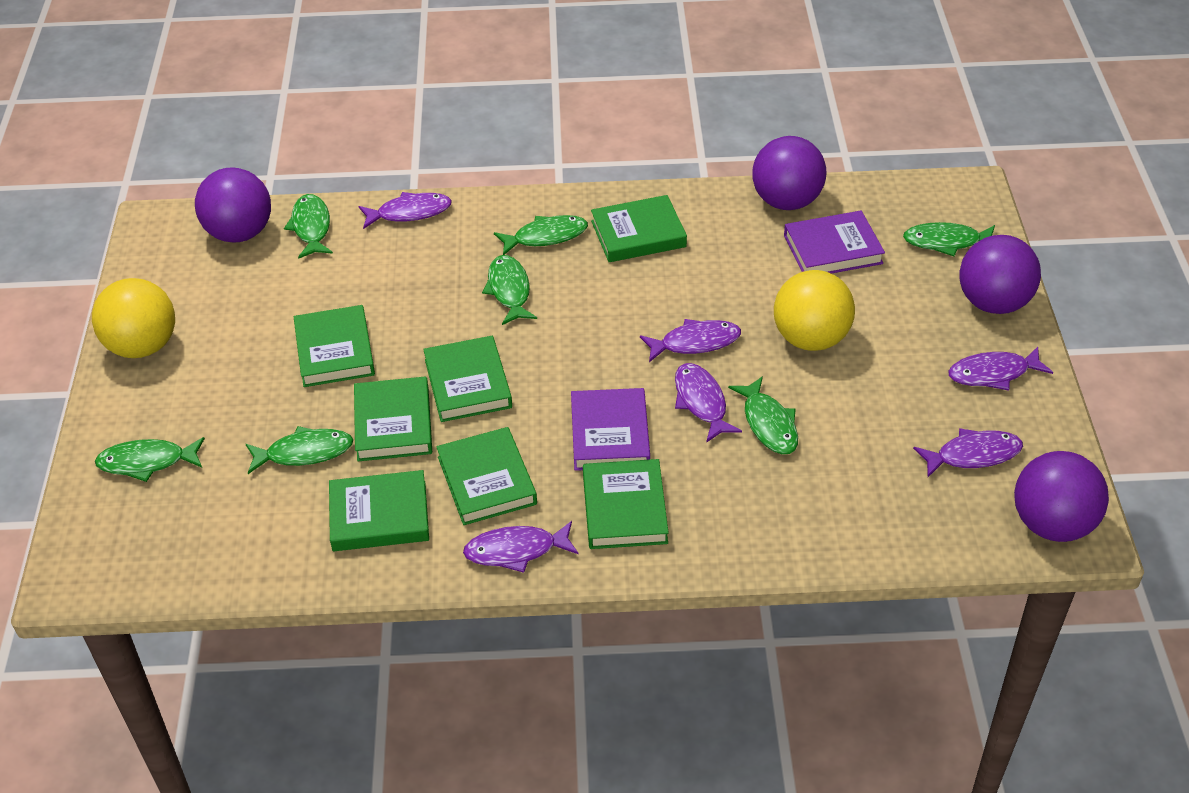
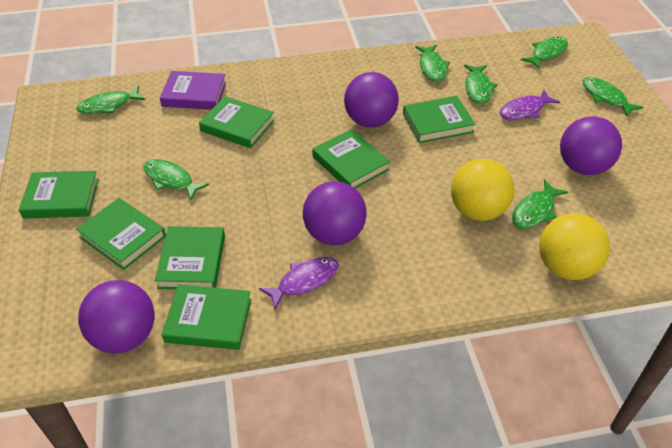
purple book: 2 -> 1
purple fish: 6 -> 2

